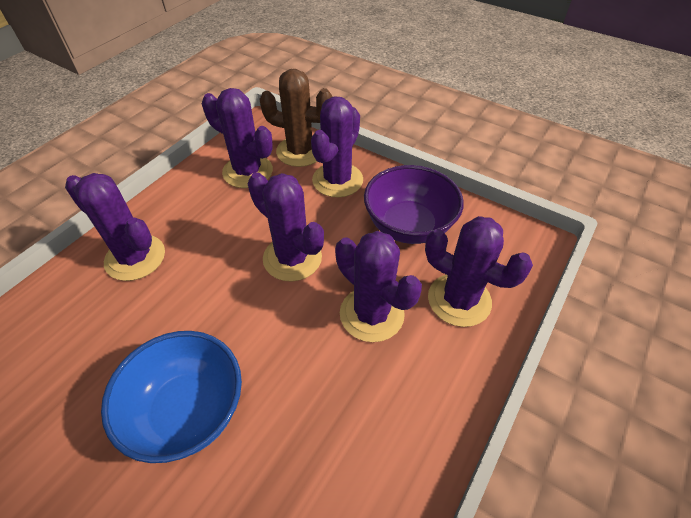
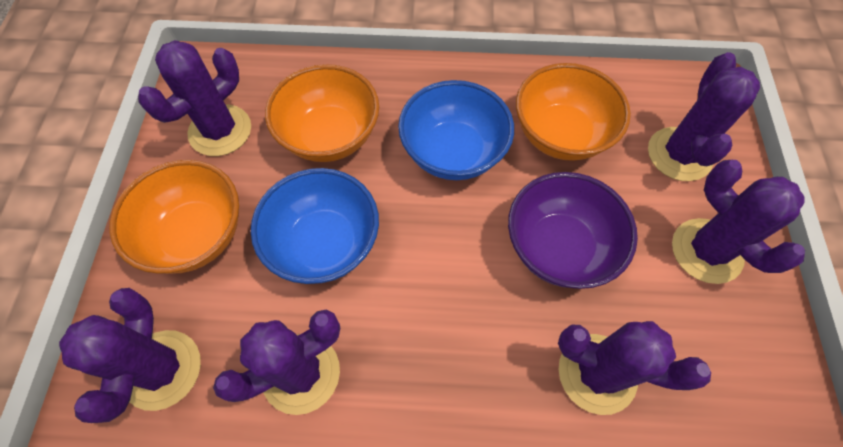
blue bowl: 1 -> 2
brown cactus: 1 -> 0
orange bowl: 0 -> 3

